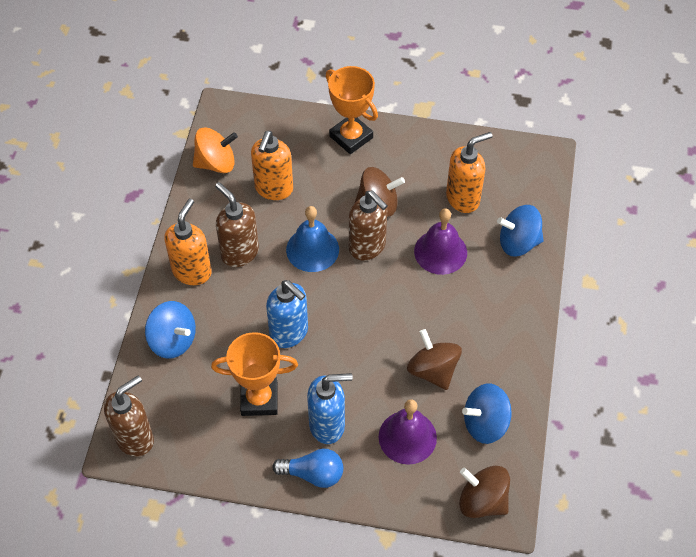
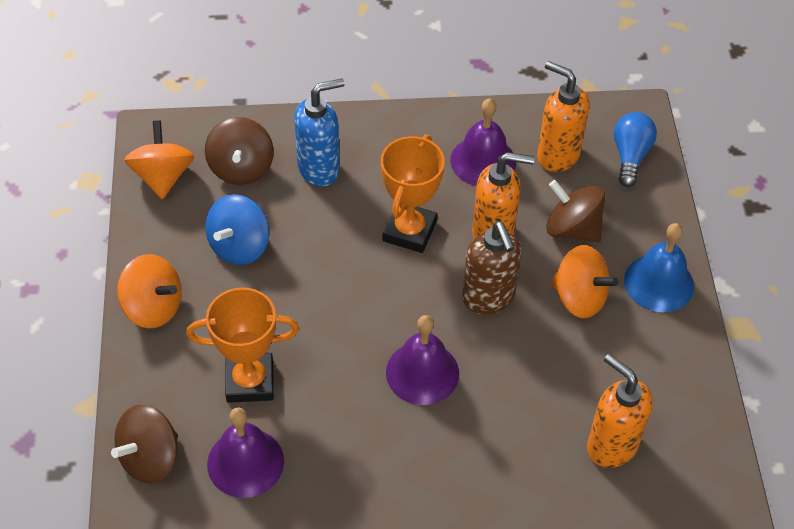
blue soap dispenser: 2 -> 1
blue spinning top: 3 -> 1
brown soap dispenser: 3 -> 1
orange spinning top: 1 -> 3
purple bell: 2 -> 3

